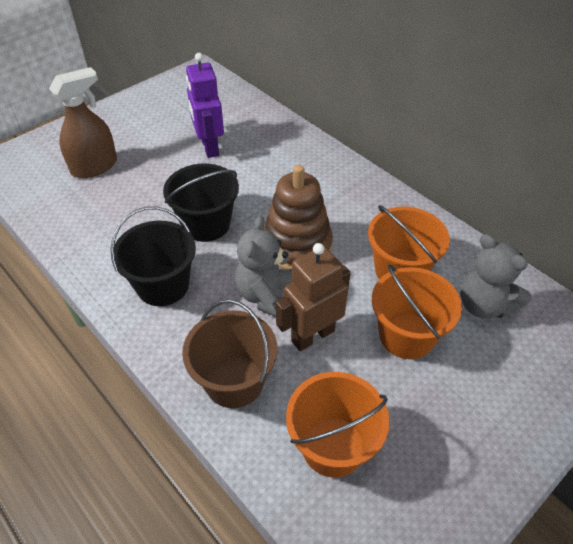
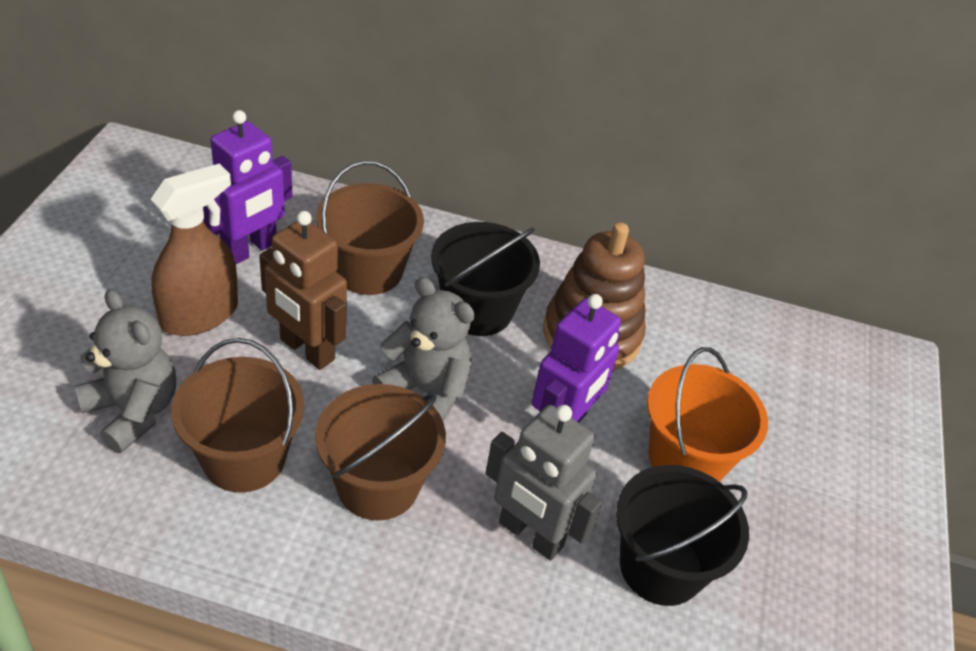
brown bucket: 1 -> 3
grey robot: 0 -> 1
orange bucket: 3 -> 1
purple robot: 1 -> 2

